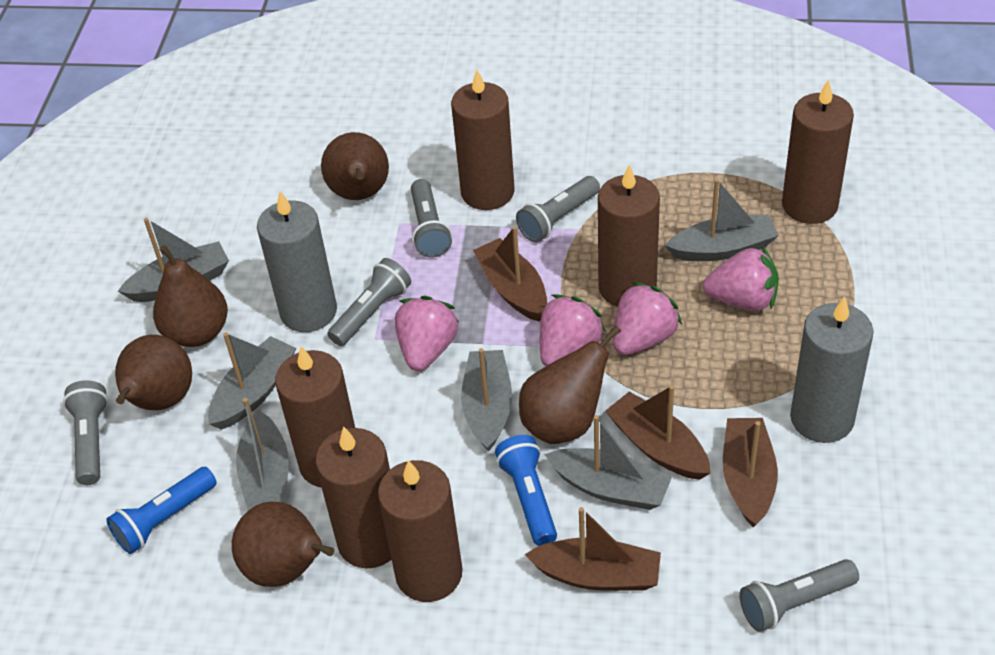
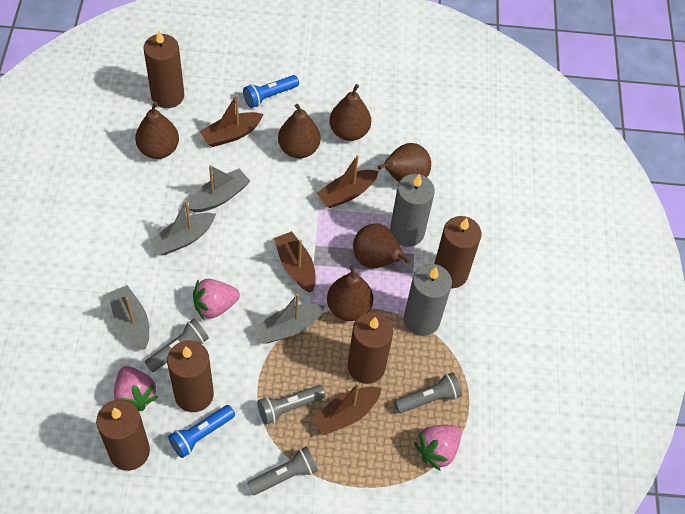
brown candle: 6 -> 5
brown pear: 5 -> 6
grey boat: 6 -> 4
grey flashlight: 5 -> 4
pink strawberry: 4 -> 3

